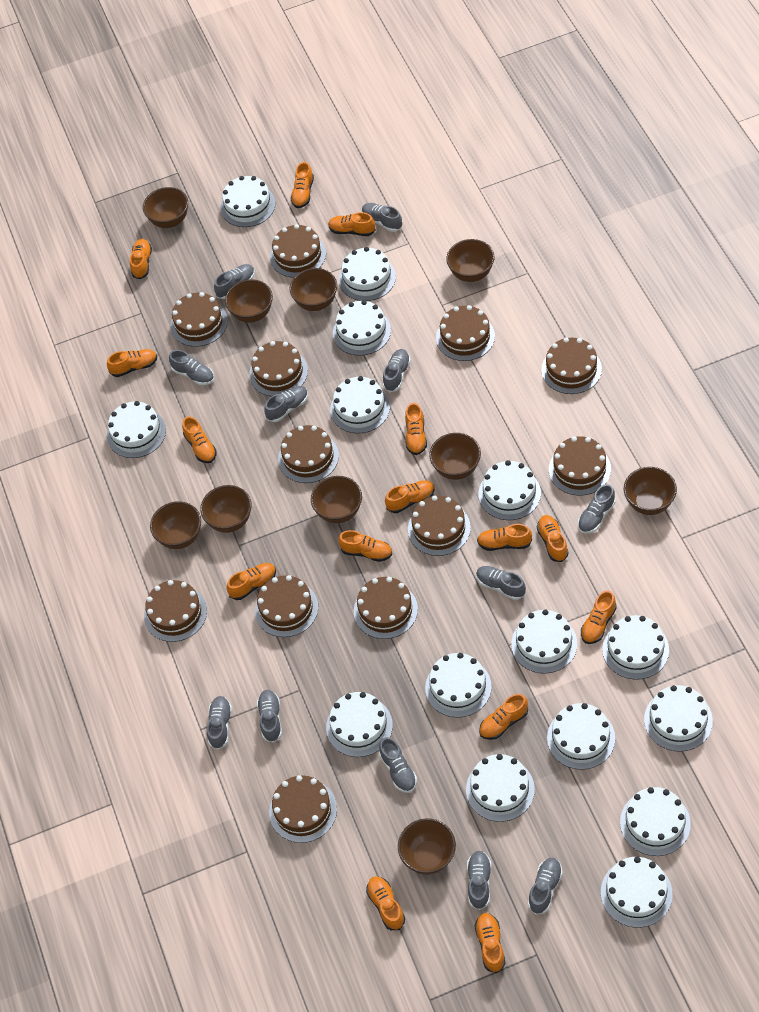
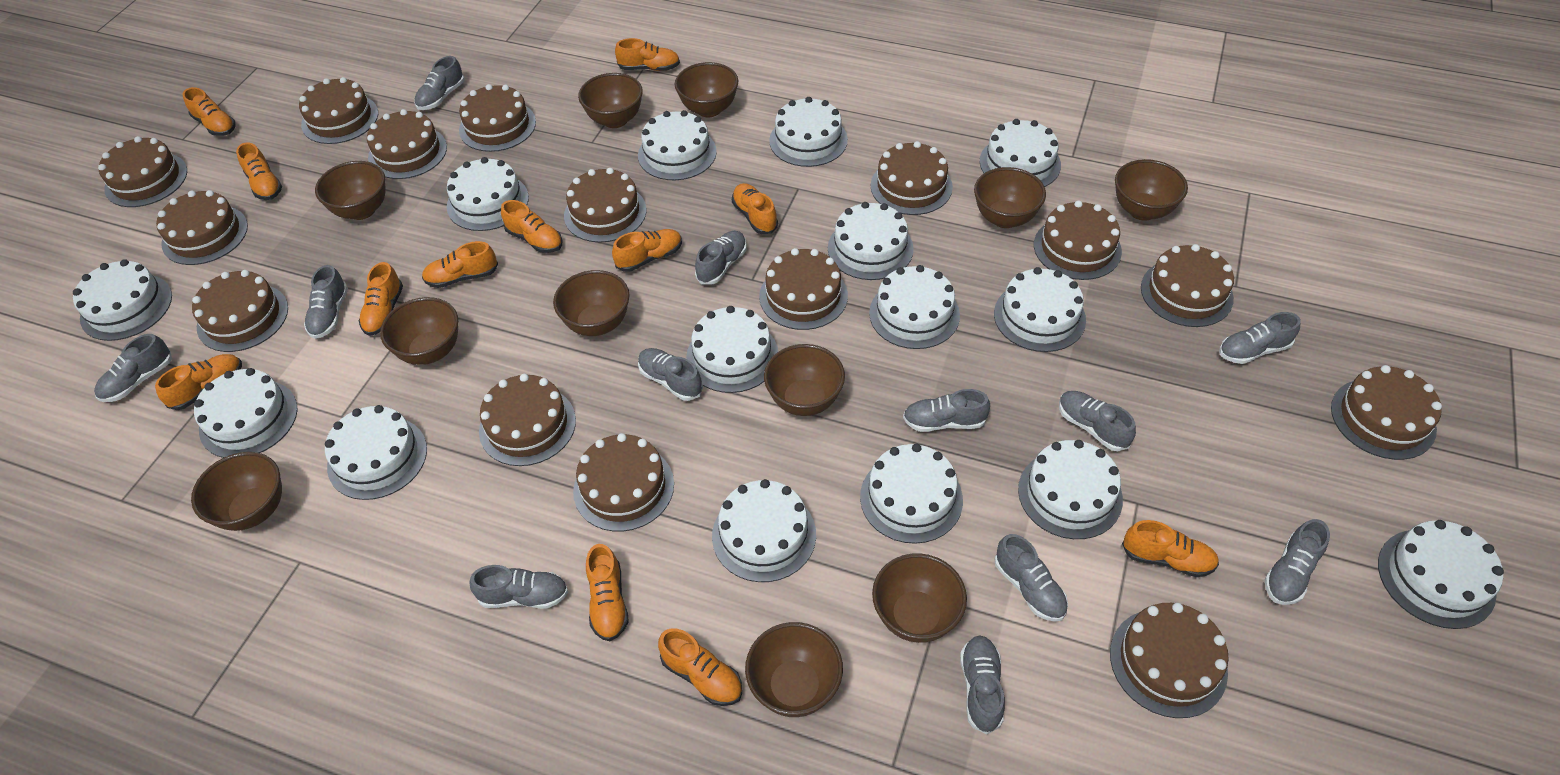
brown bowl: 10 -> 11
brown cake: 12 -> 15
orange shoe: 15 -> 12

